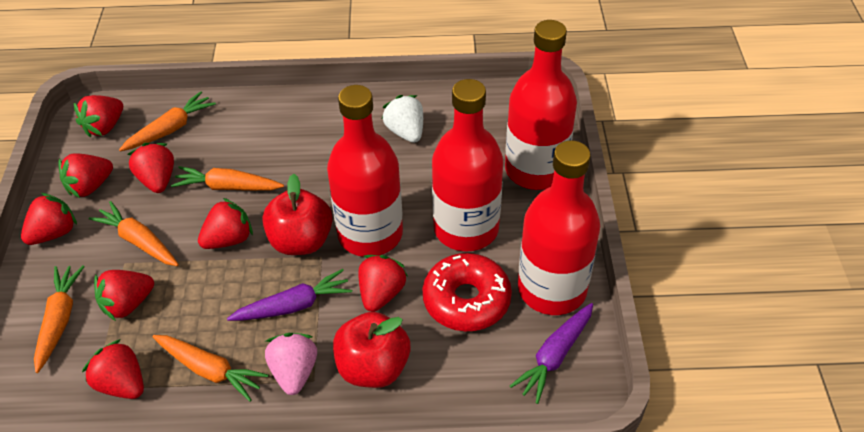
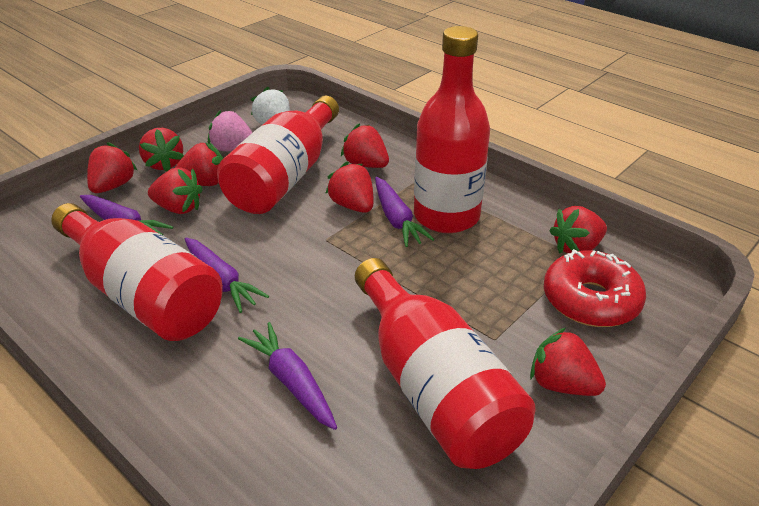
orange carrot: 5 -> 0
purple carrot: 2 -> 4
red apple: 2 -> 0

